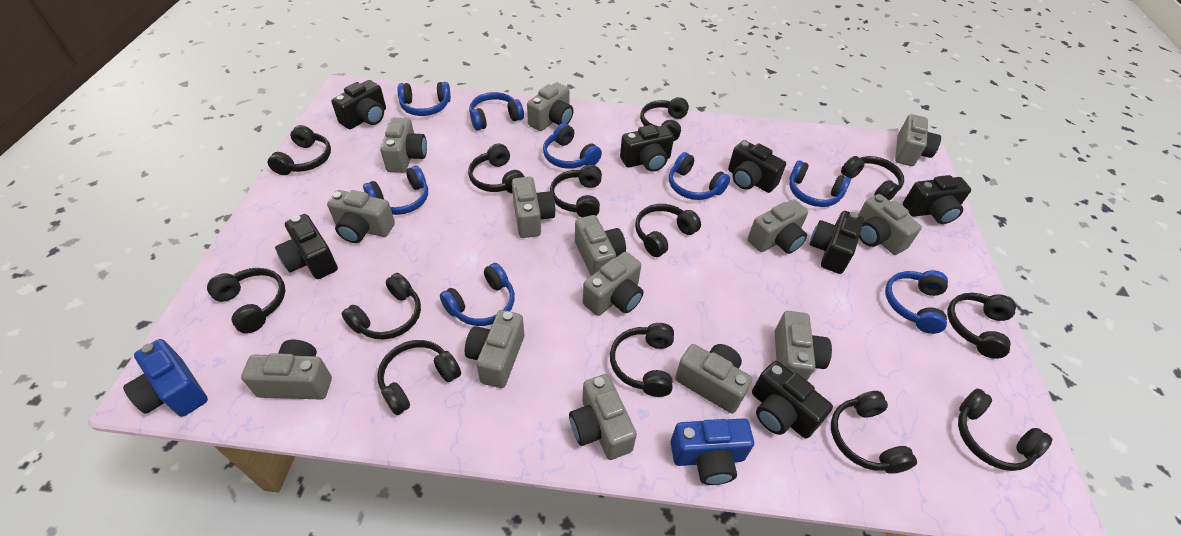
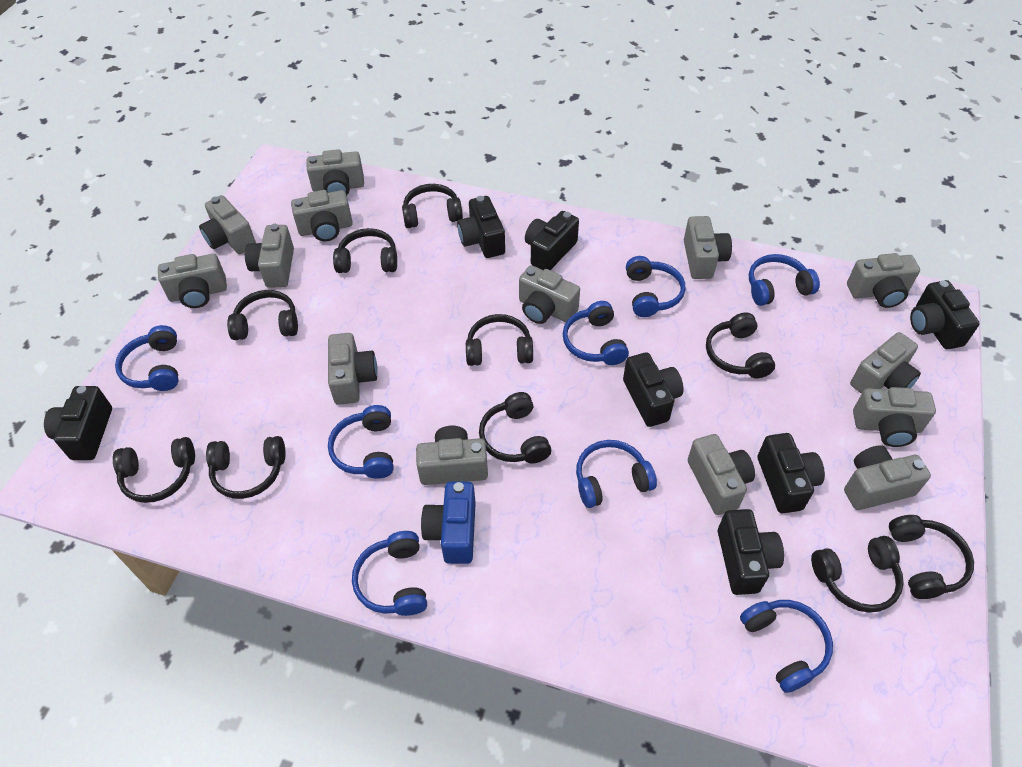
black headphones: 13 -> 10
blue camera: 2 -> 1

